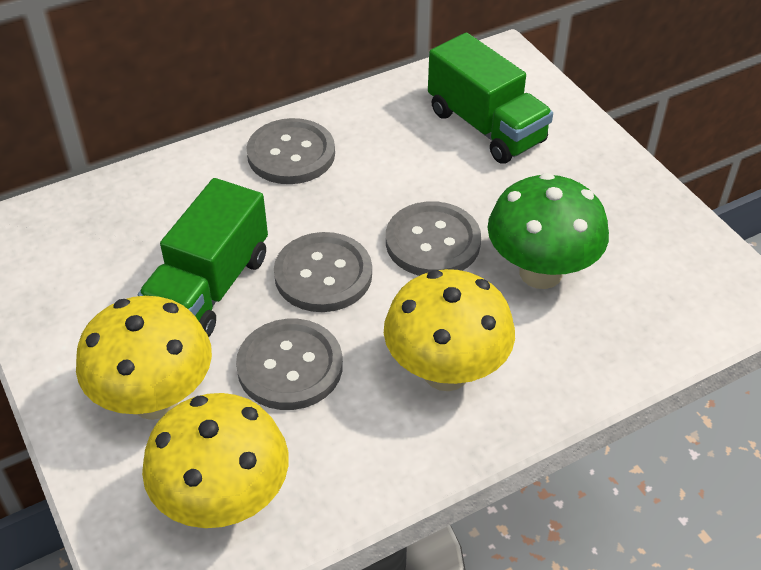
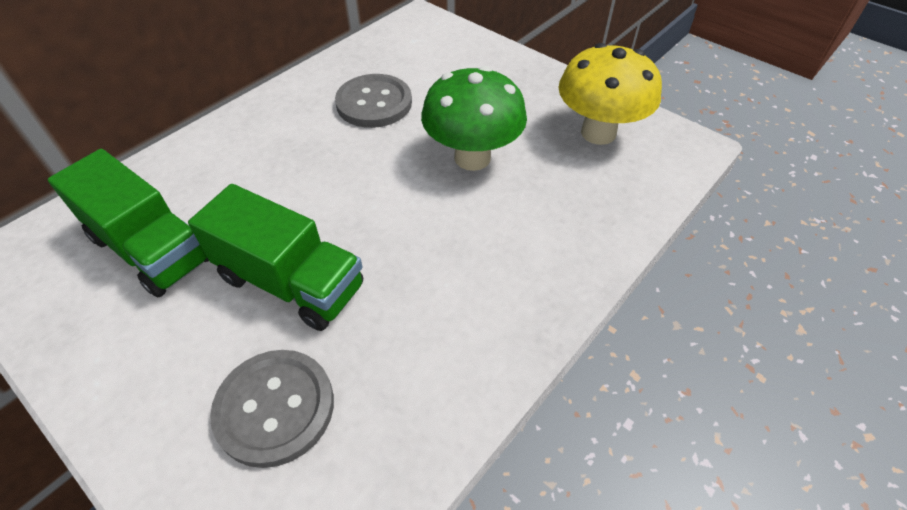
grey button: 4 -> 2
yellow mushroom: 3 -> 1

